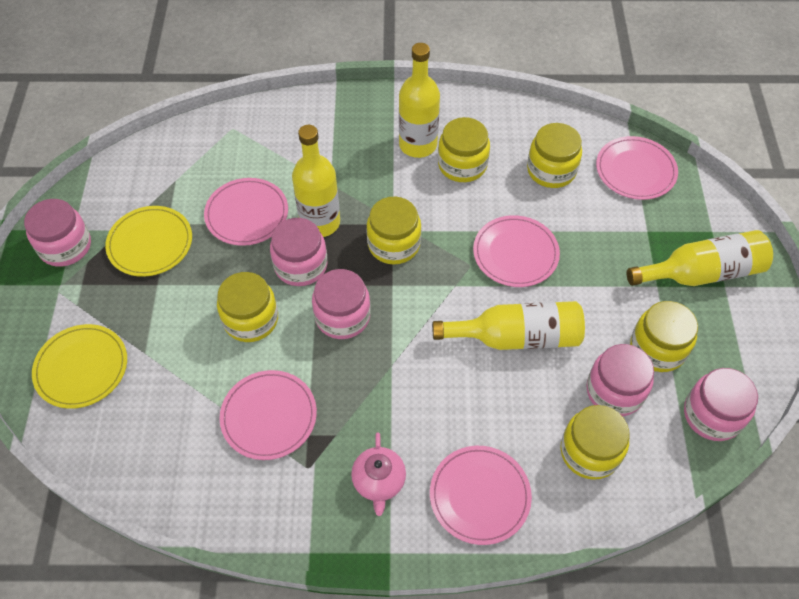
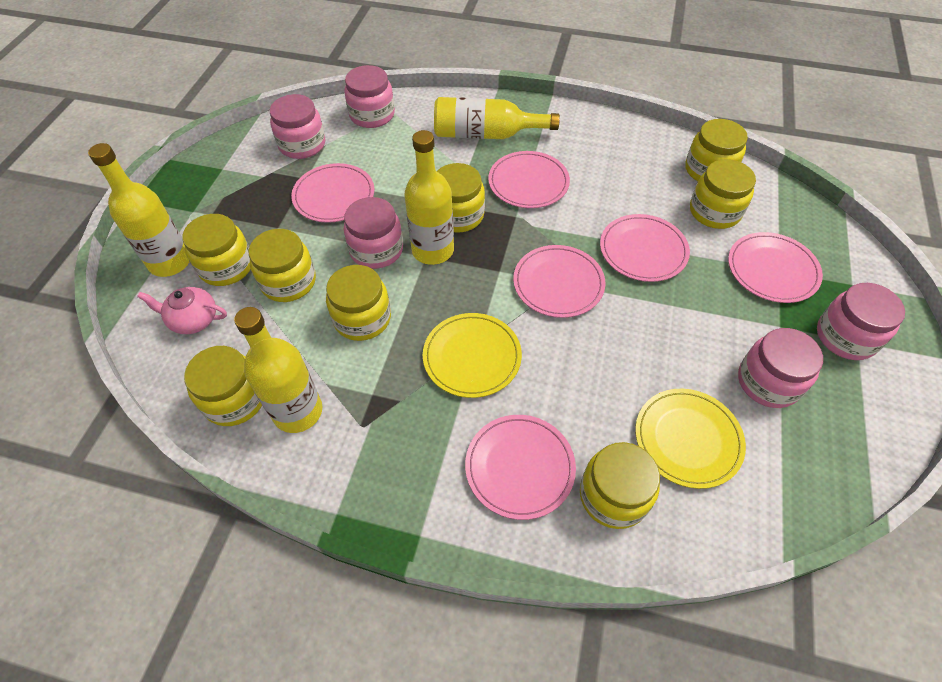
pink plate: 5 -> 6
yellow jar: 6 -> 8

